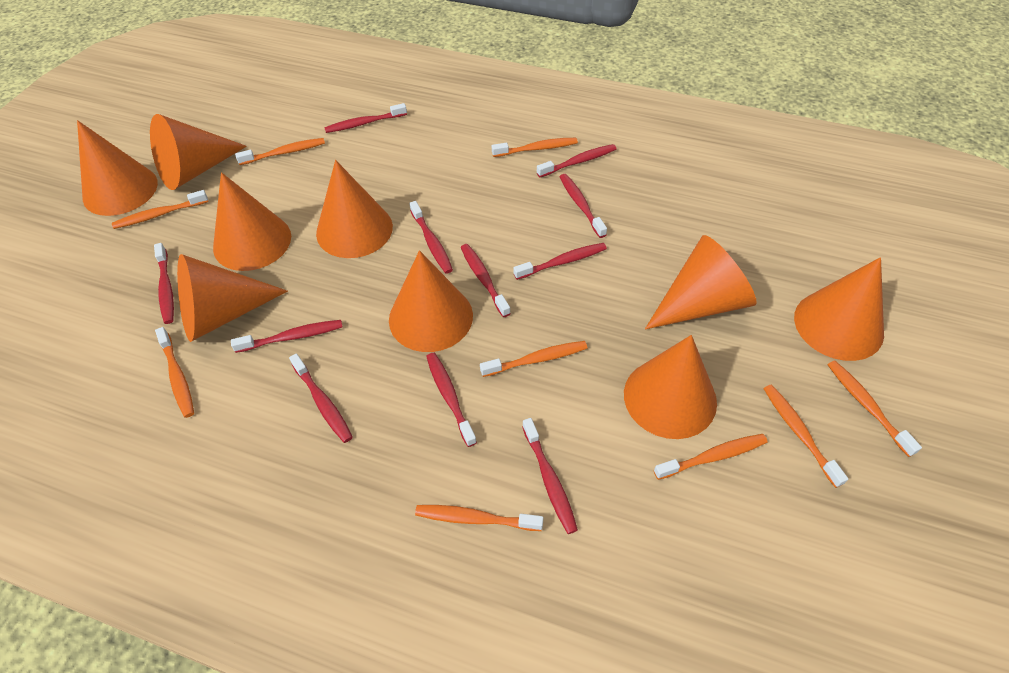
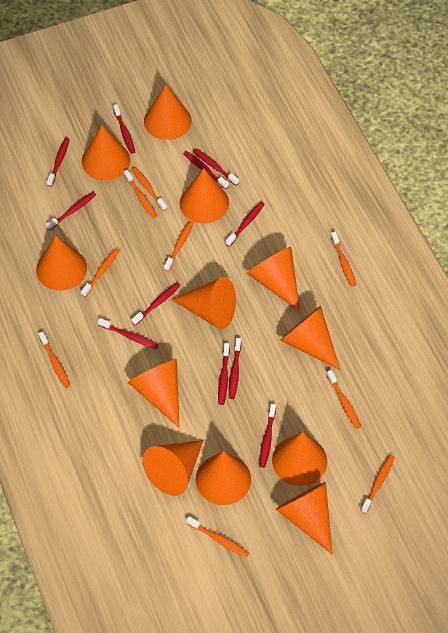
orange cone: 9 -> 12

